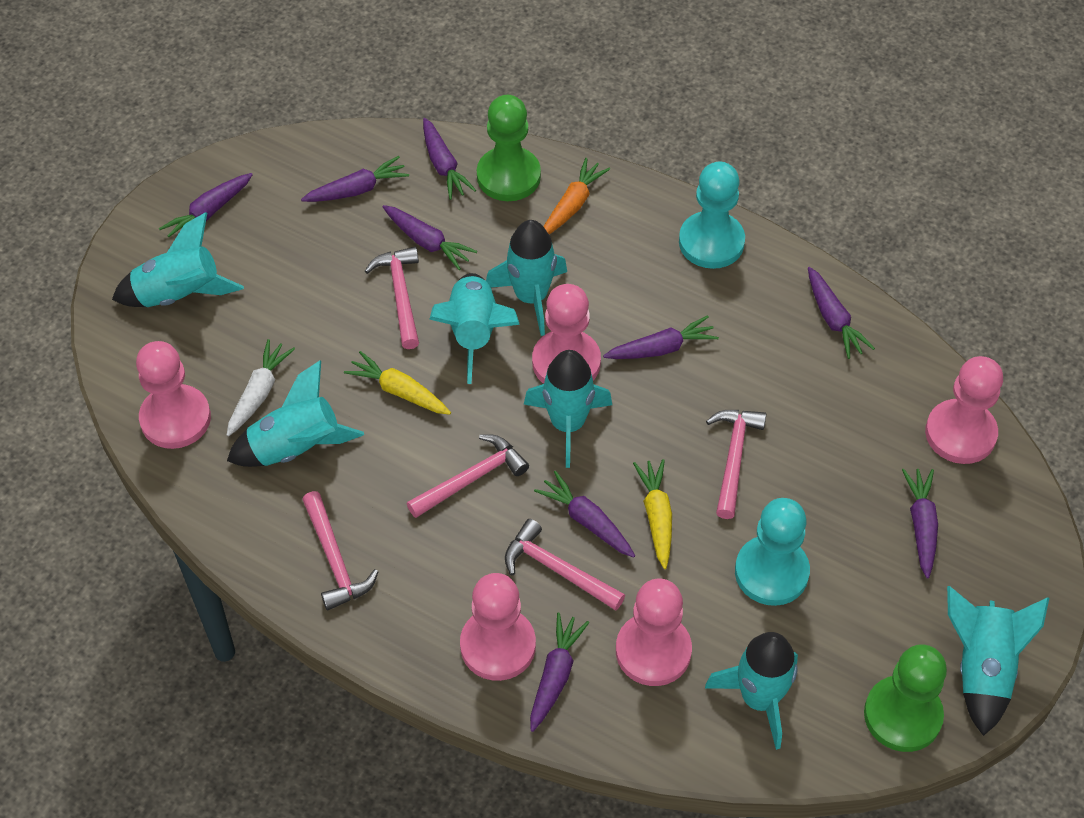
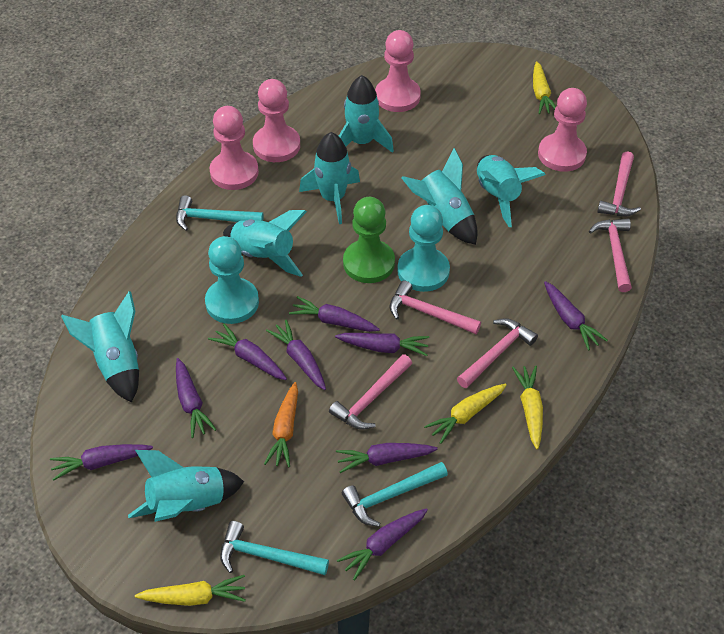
green pawn: 2 -> 1
pink pawn: 5 -> 4
turquoise hammer: 0 -> 3
white carrot: 1 -> 0
yellow carrot: 2 -> 4

